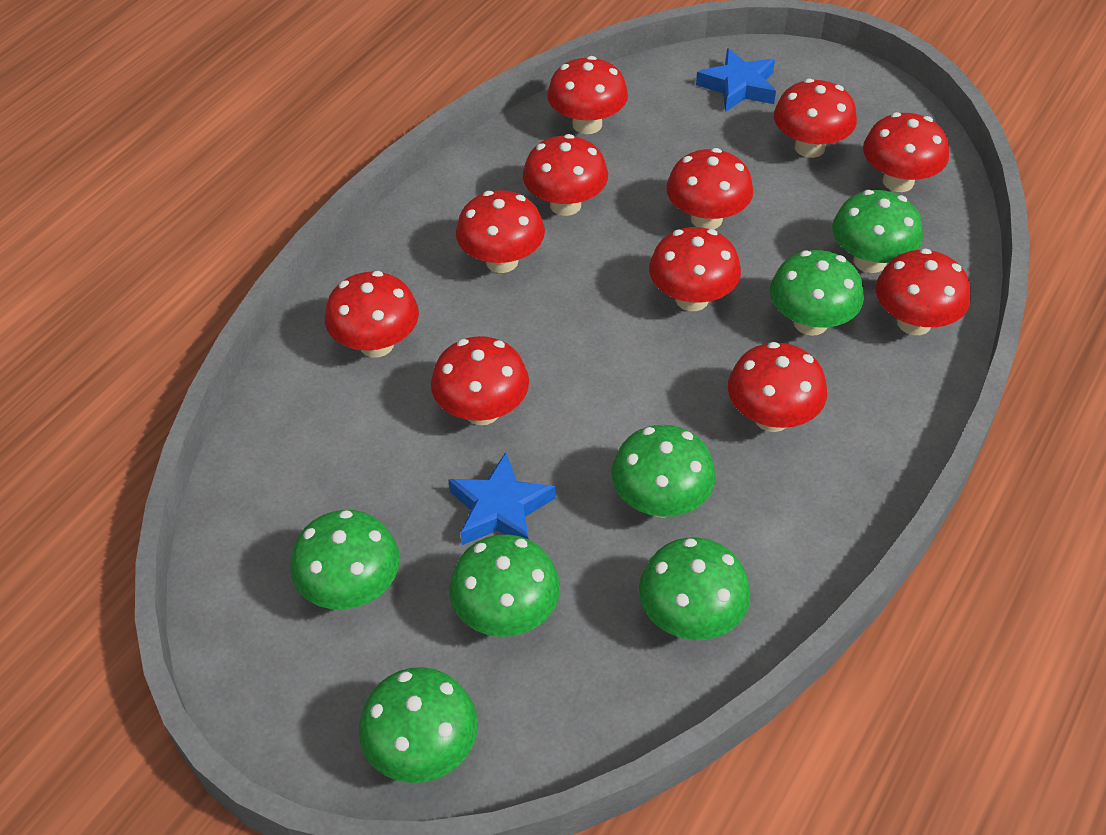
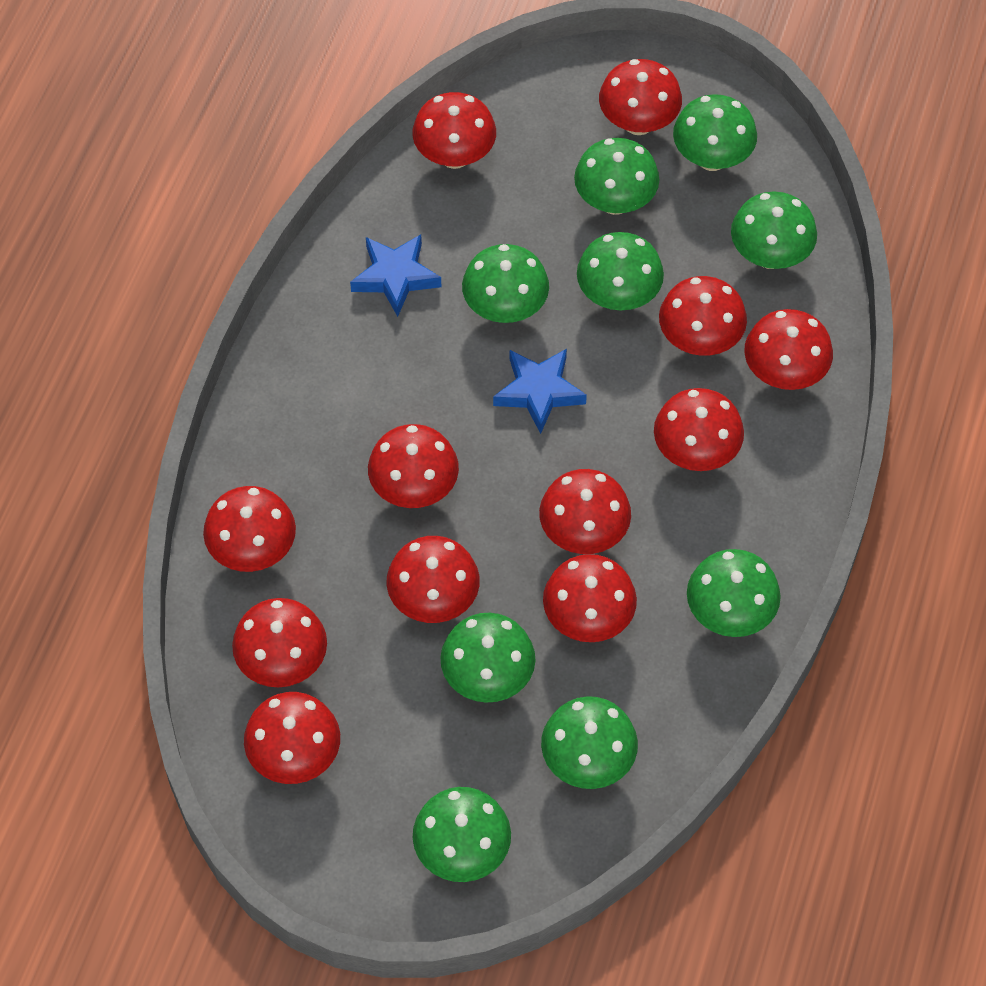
green mushroom: 7 -> 9
red mushroom: 11 -> 12

